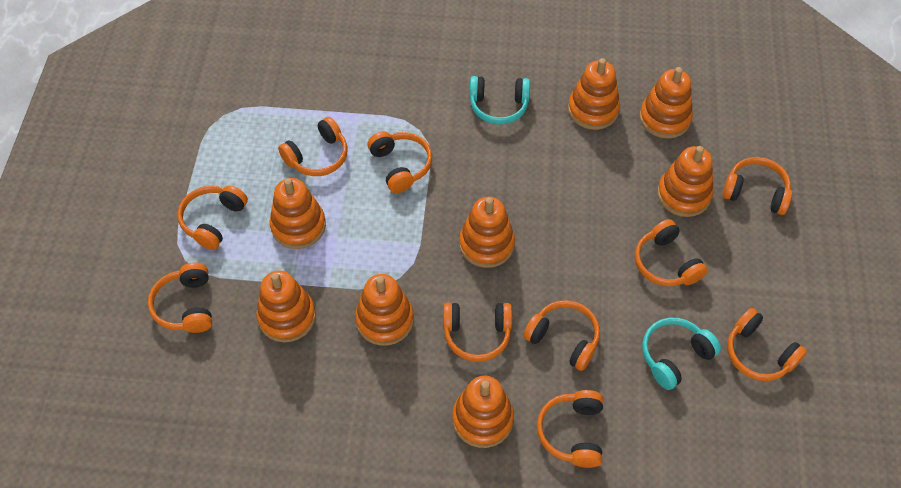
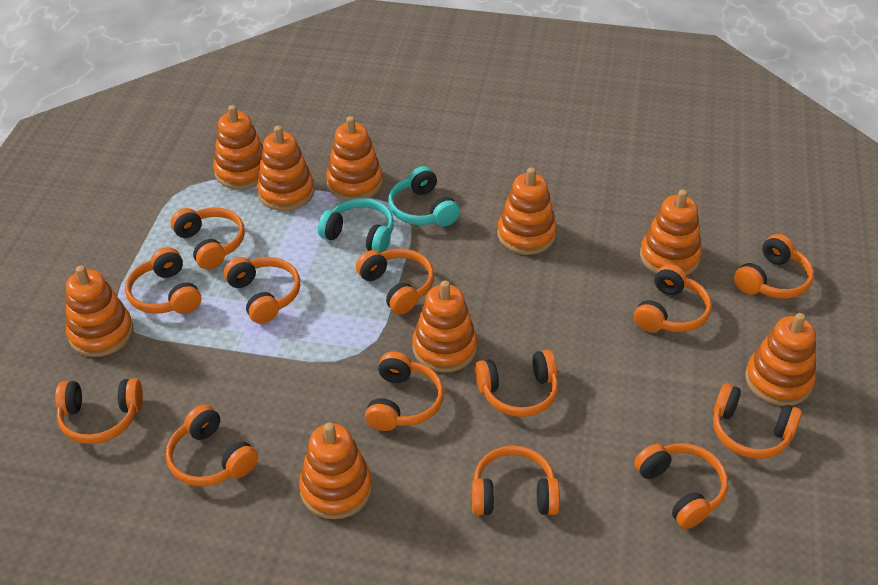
orange headphones: 10 -> 13
orange stacking toy: 8 -> 9

